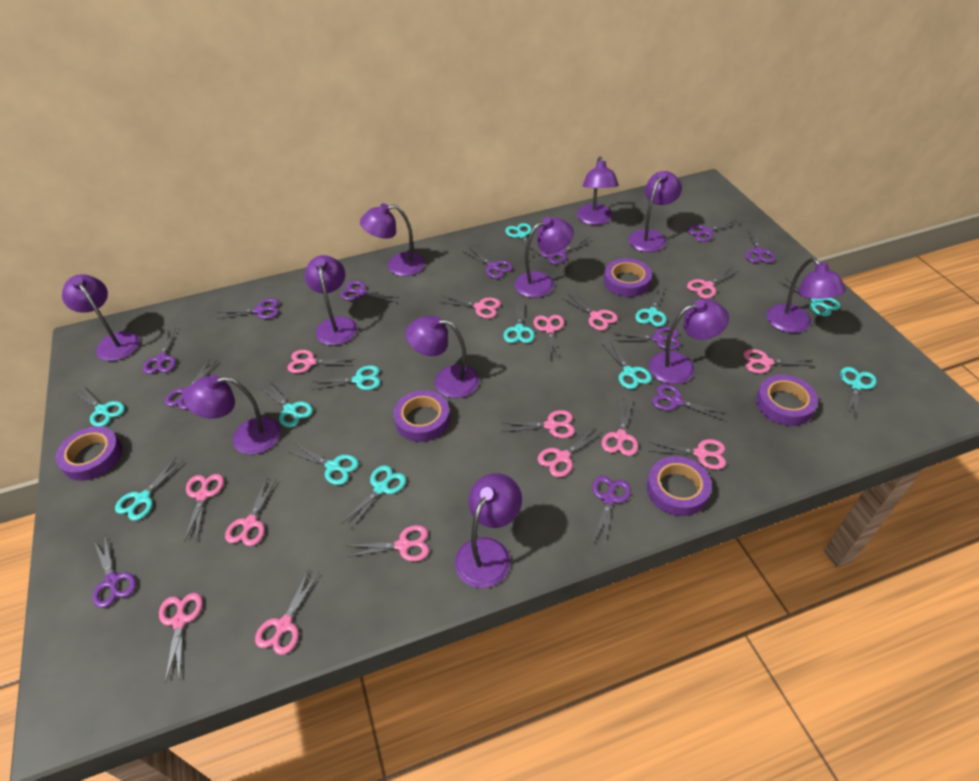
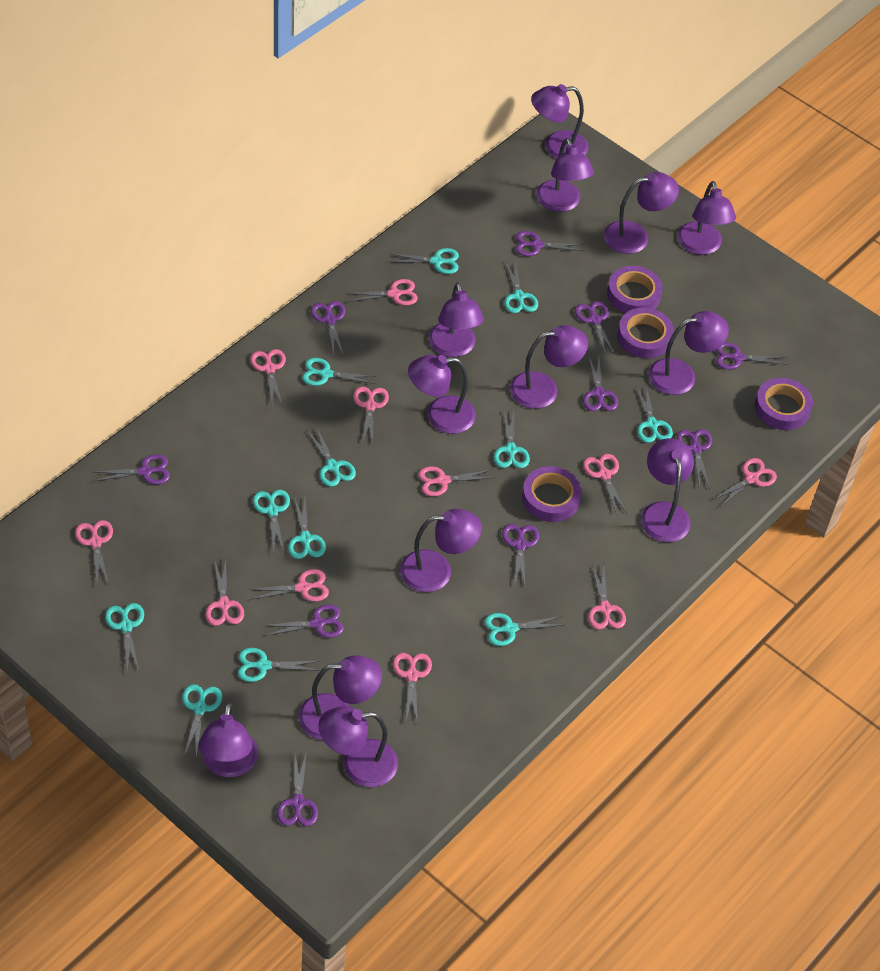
pink scissors: 15 -> 11
purple lamp: 11 -> 13
purple scissors: 12 -> 10
purple tape: 5 -> 4

